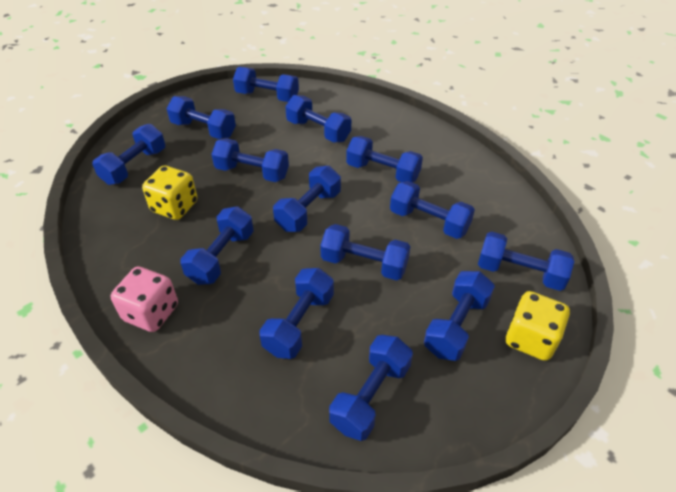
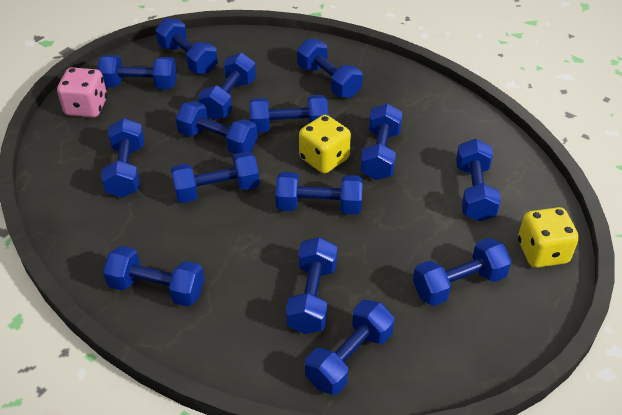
blue dumbbell: 14 -> 15

